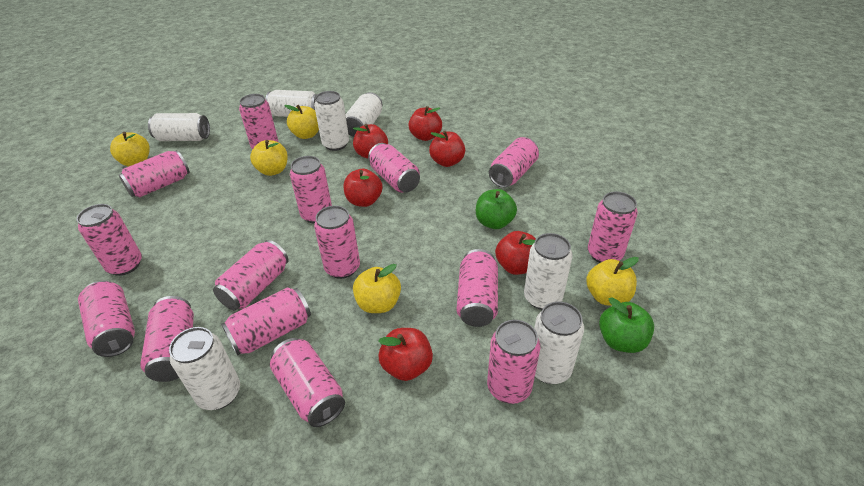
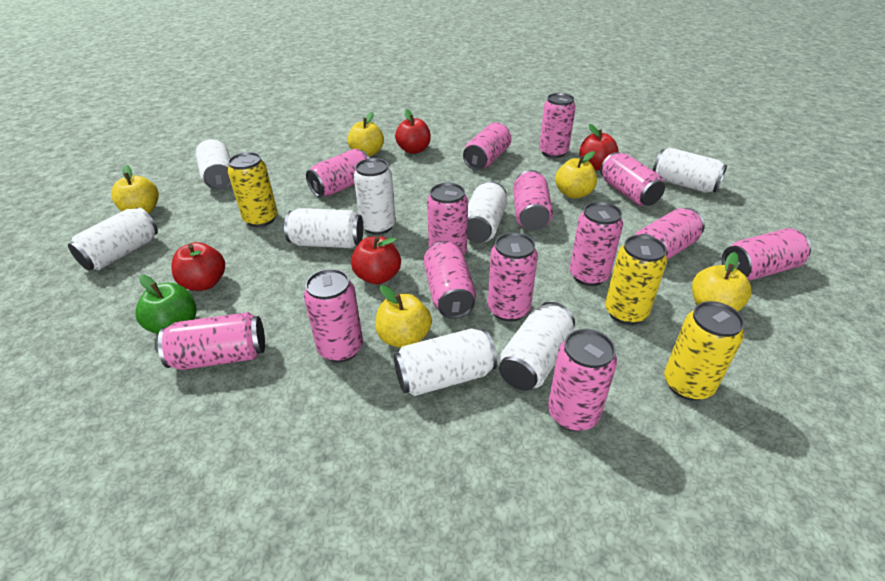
green apple: 2 -> 1
pink can: 15 -> 14
red apple: 6 -> 4
white can: 7 -> 8
yellow can: 0 -> 3

